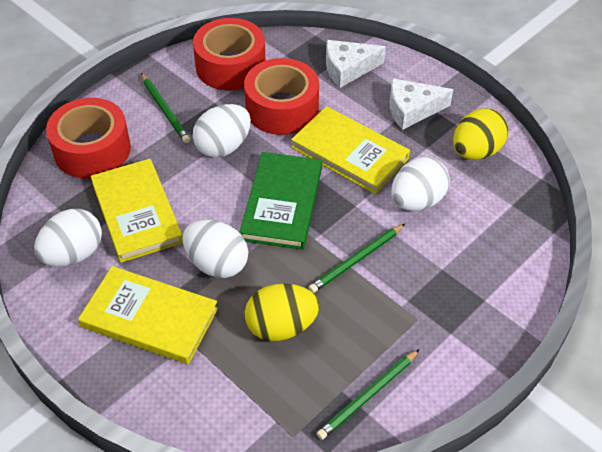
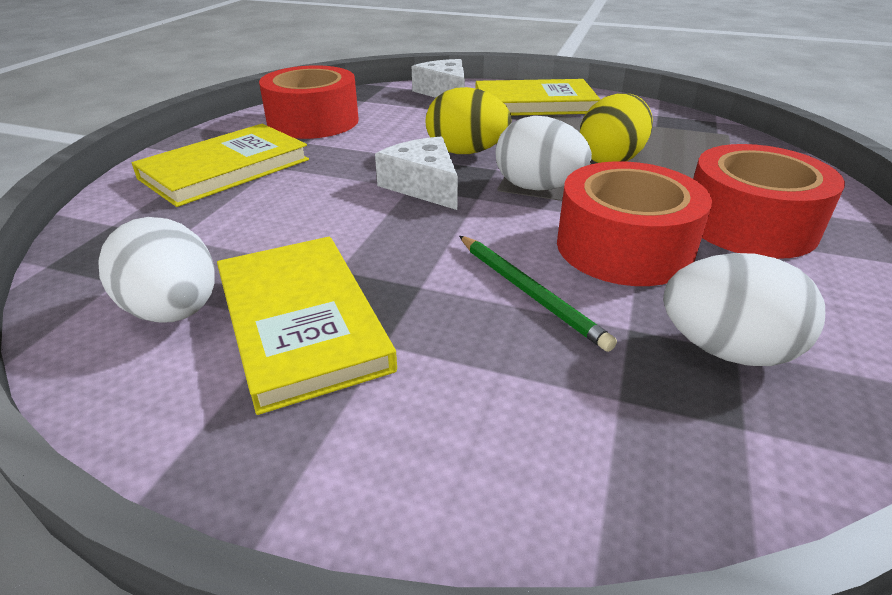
green book: 1 -> 0
green pencil: 3 -> 1
white egg: 4 -> 3

